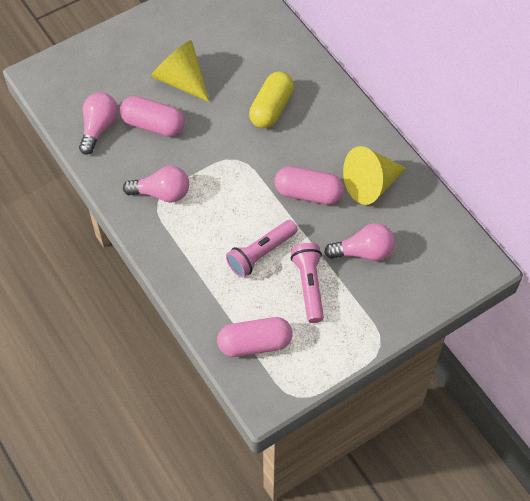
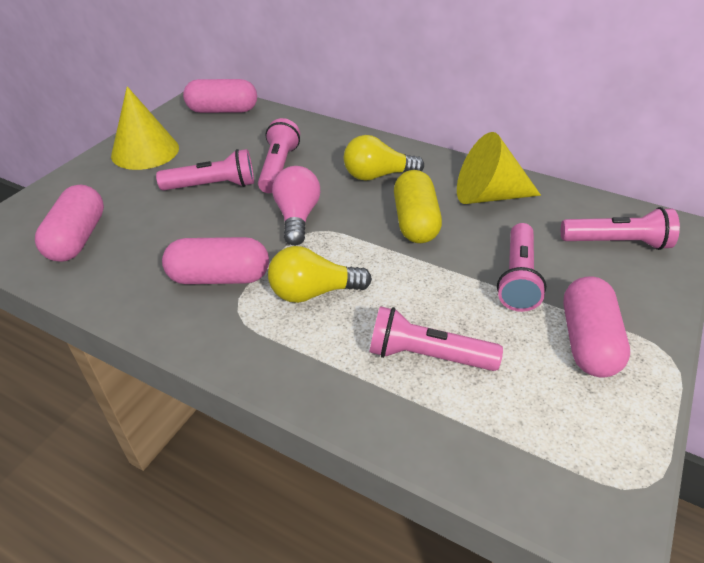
pink capsule: 3 -> 4
pink flashlight: 2 -> 5
pink light bulb: 3 -> 1
yellow light bulb: 0 -> 2

